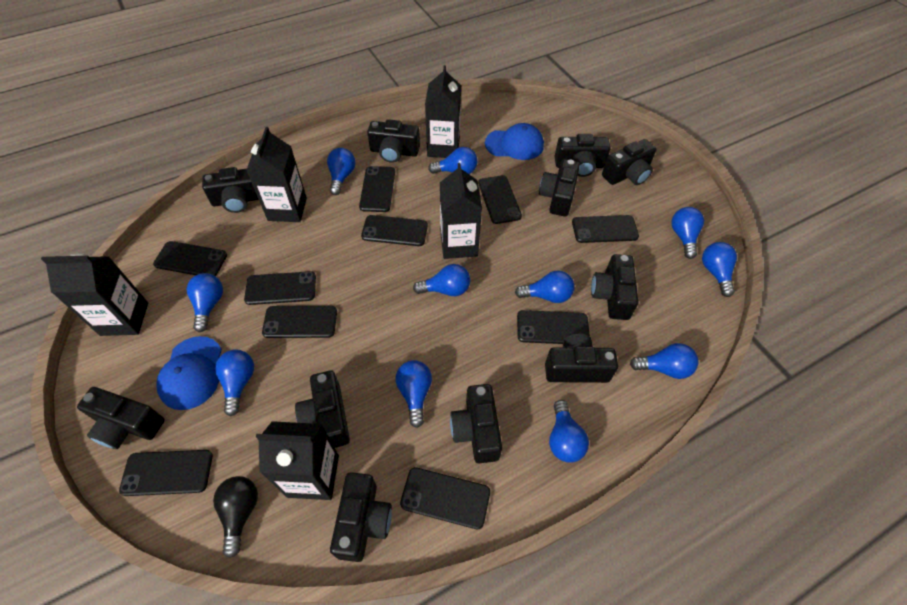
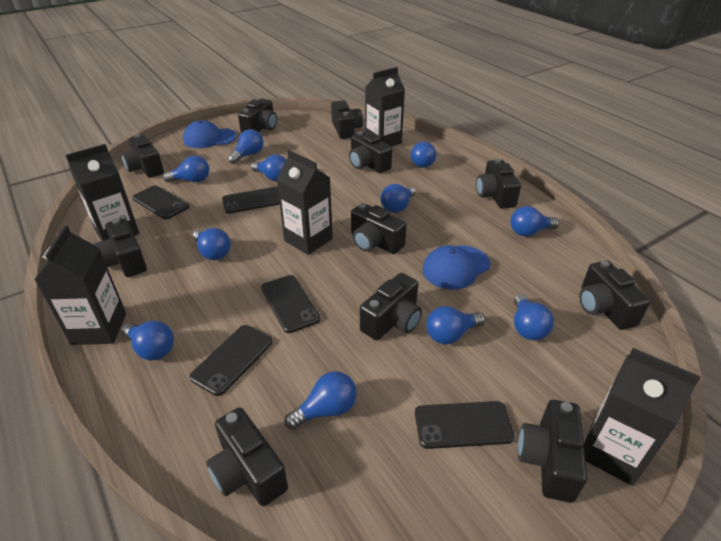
black light bulb: 1 -> 0
black phone: 10 -> 5

